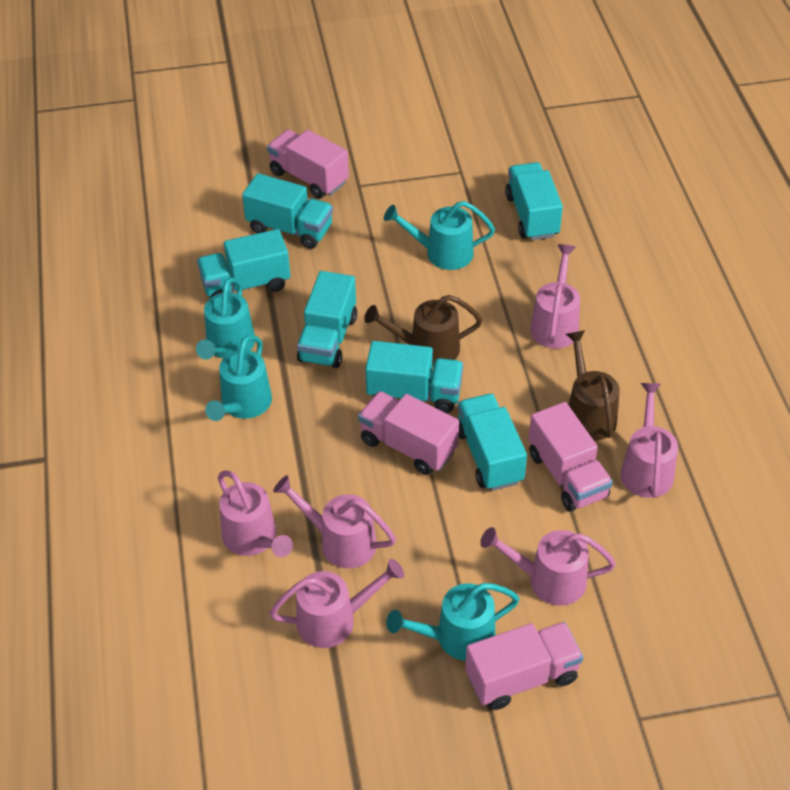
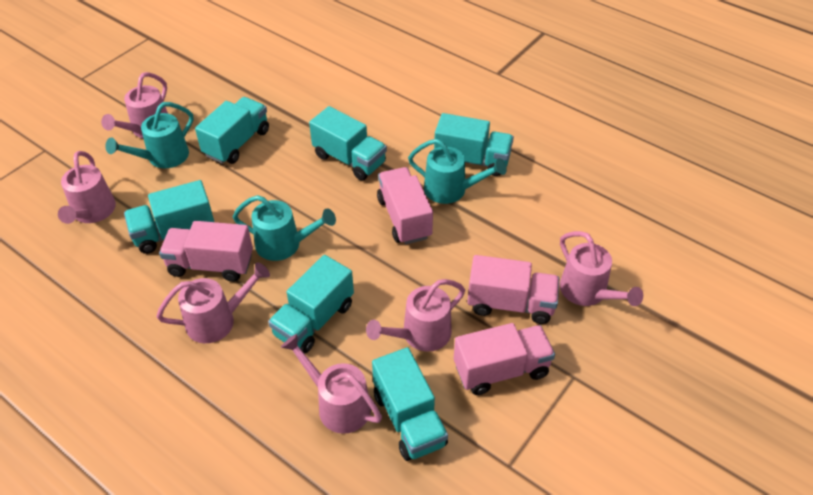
brown watering can: 2 -> 0
turquoise watering can: 4 -> 3

